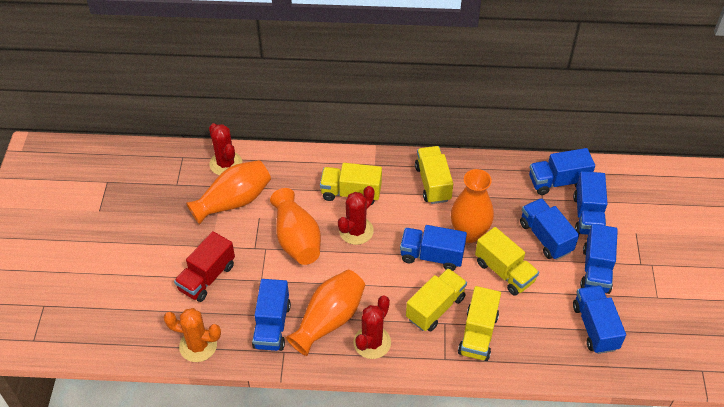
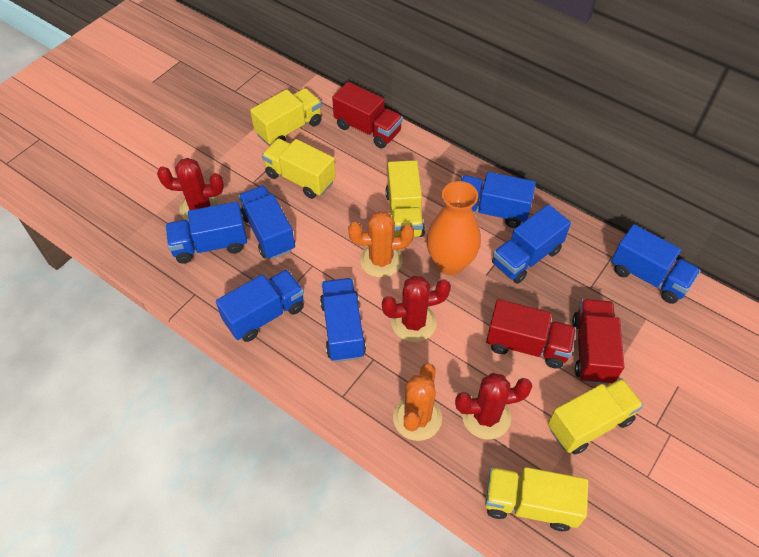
orange cactus: 1 -> 2
orange vase: 4 -> 1
red truck: 1 -> 3

